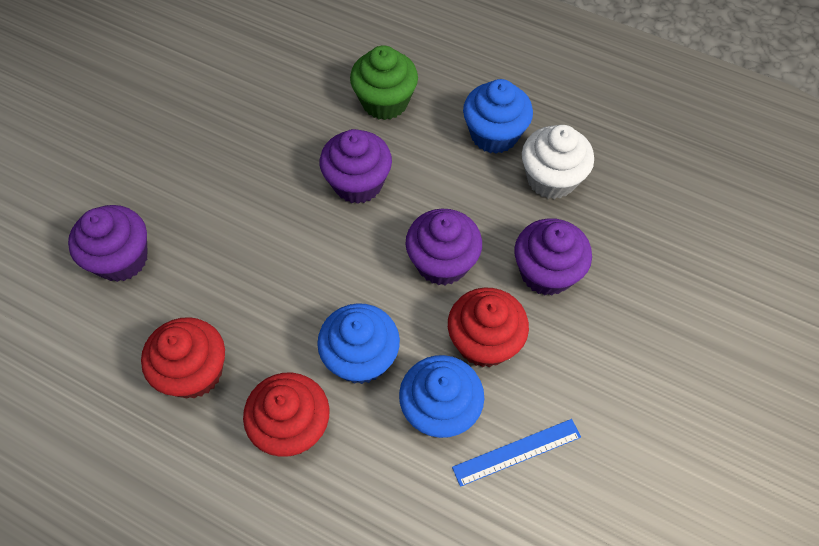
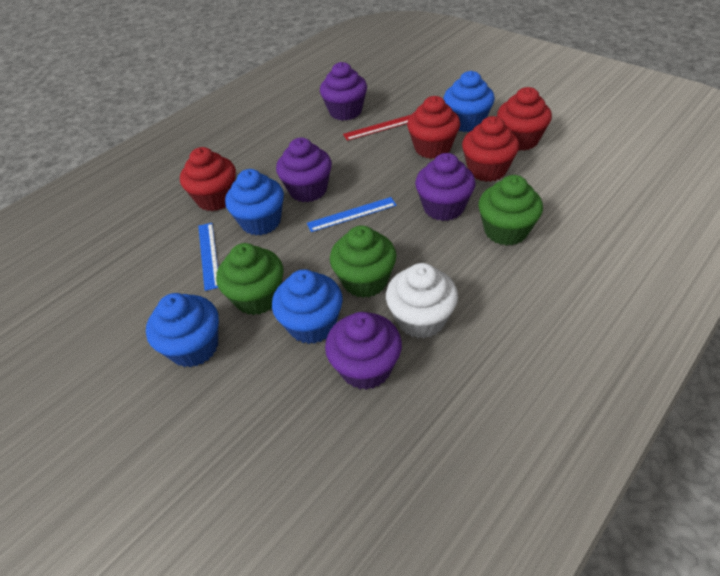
blue cupcake: 3 -> 4
blue ruler: 1 -> 2
green cupcake: 1 -> 3
red cupcake: 3 -> 4
red ruler: 0 -> 1

